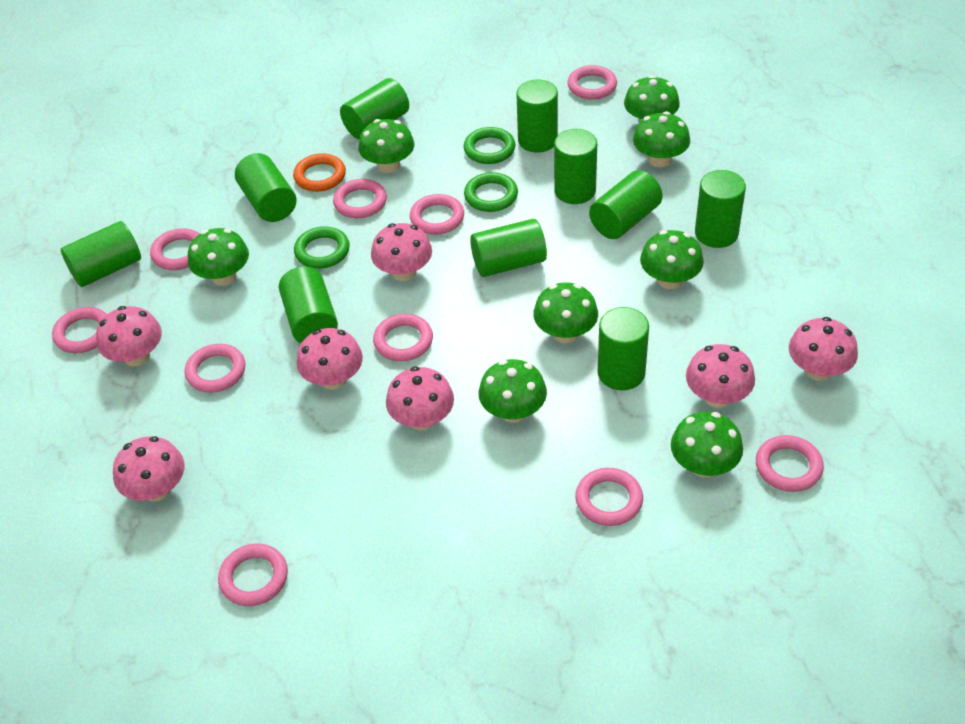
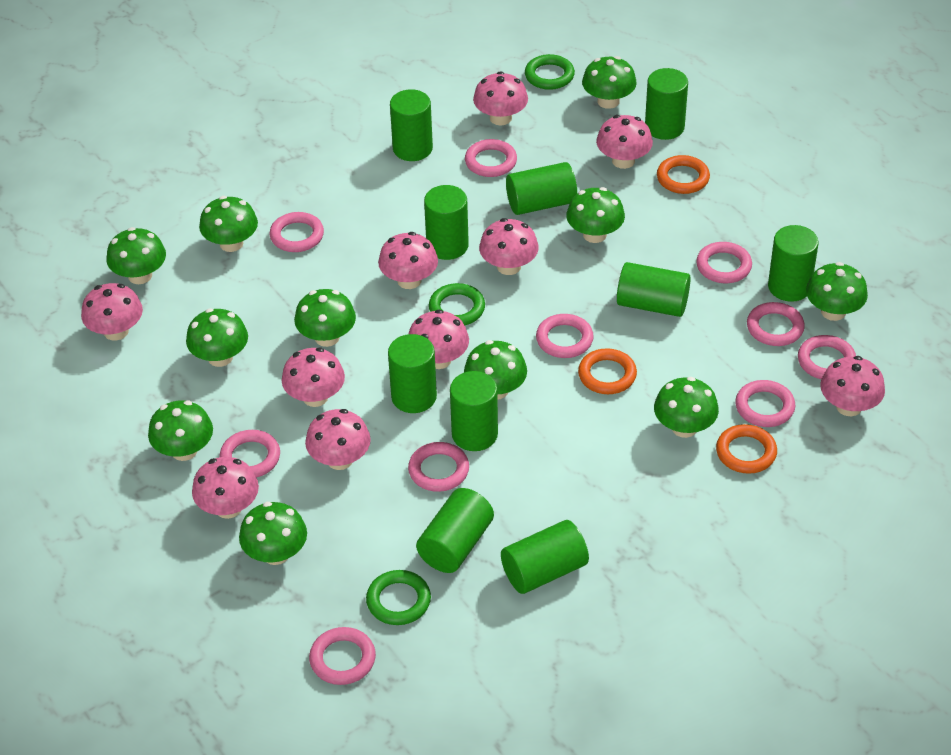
green mushroom: 8 -> 11
orange ring: 1 -> 3
pink mushroom: 7 -> 10

